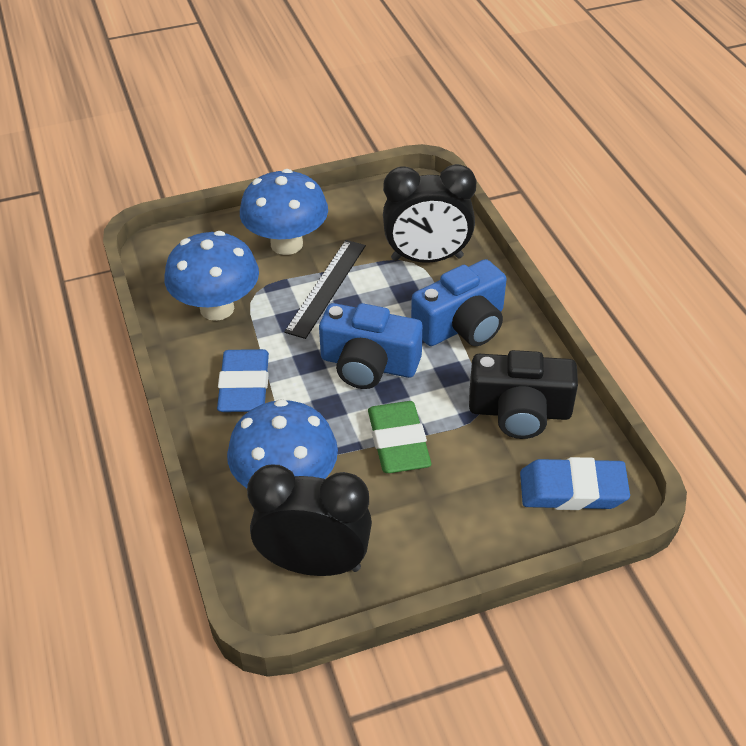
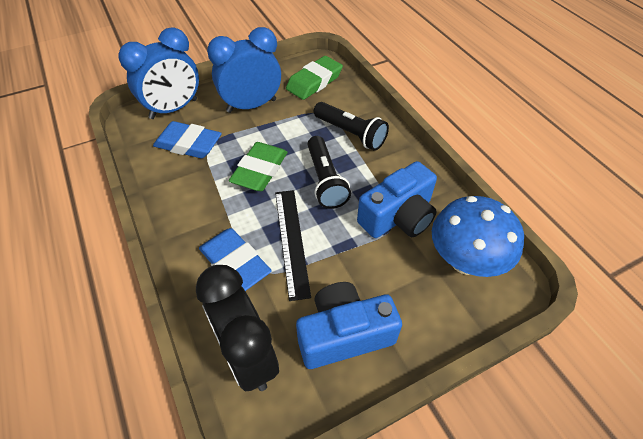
black camera: 1 -> 0
black clock: 2 -> 1
black flashlight: 0 -> 2
blue clock: 0 -> 2
blue mushroom: 3 -> 1
green eraser: 1 -> 2

